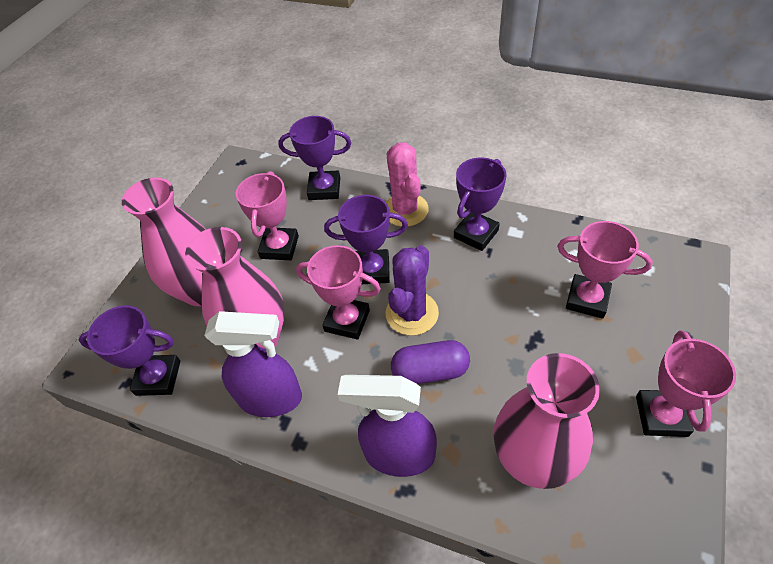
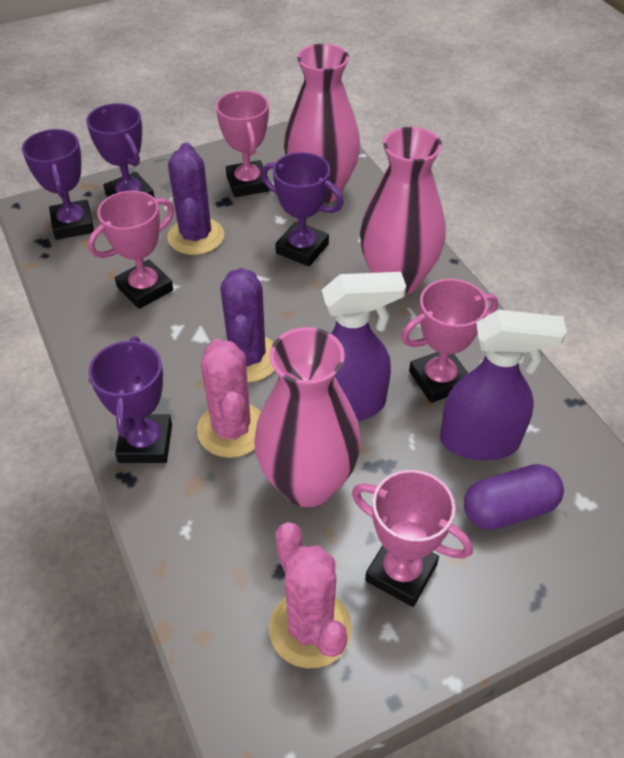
pink cactus: 1 -> 2
purple cactus: 1 -> 2

